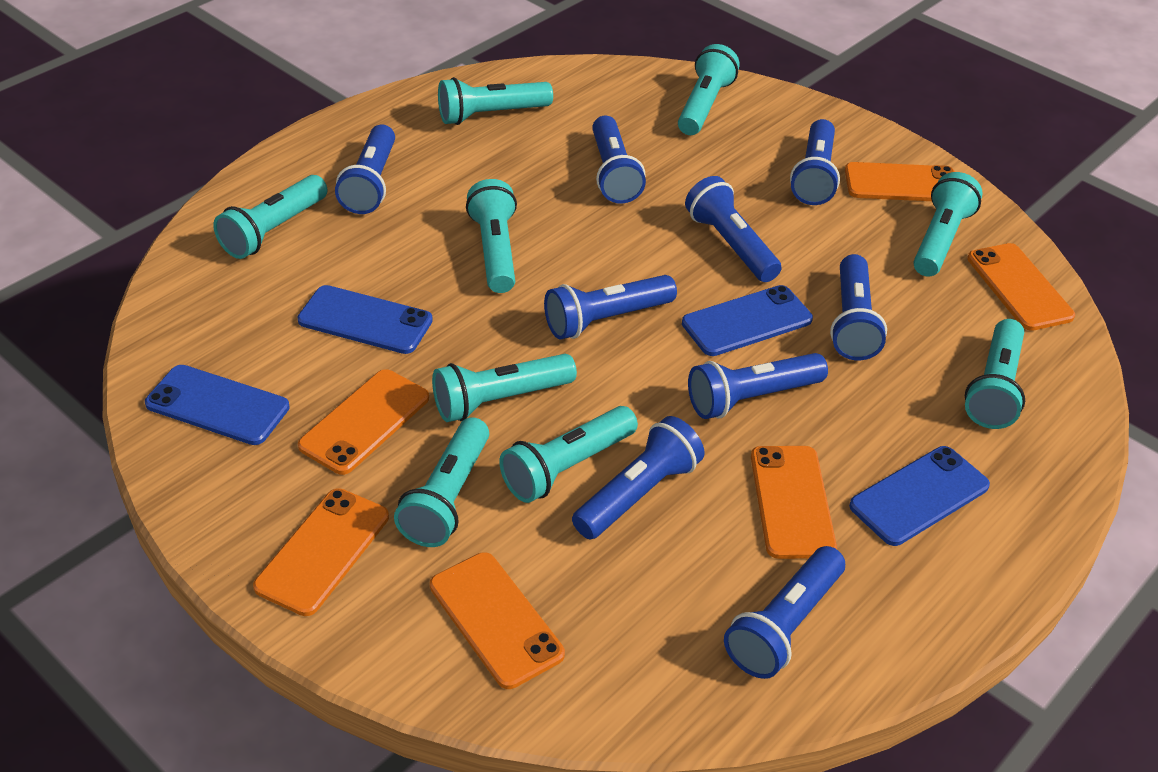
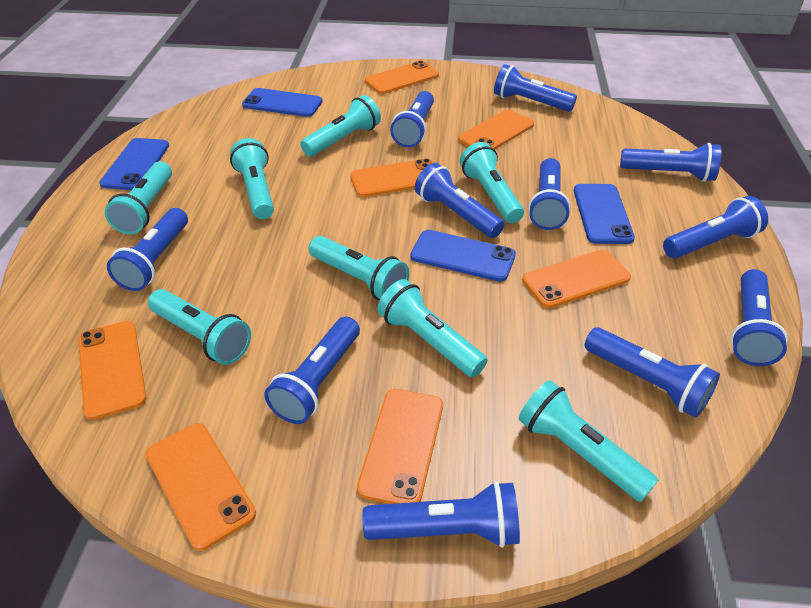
blue flashlight: 9 -> 11
orange phone: 6 -> 7
turquoise flashlight: 9 -> 8

